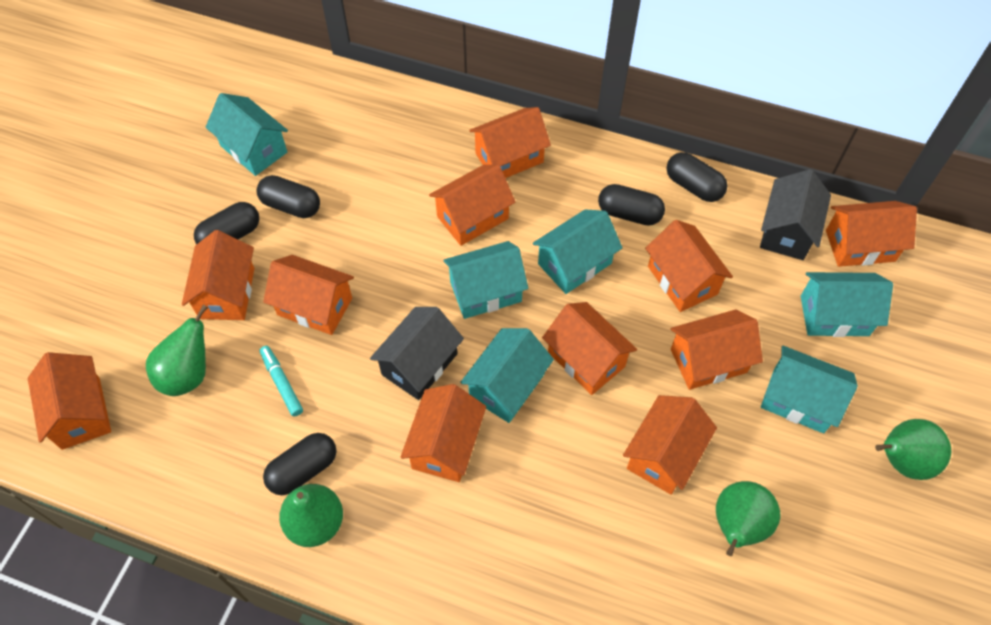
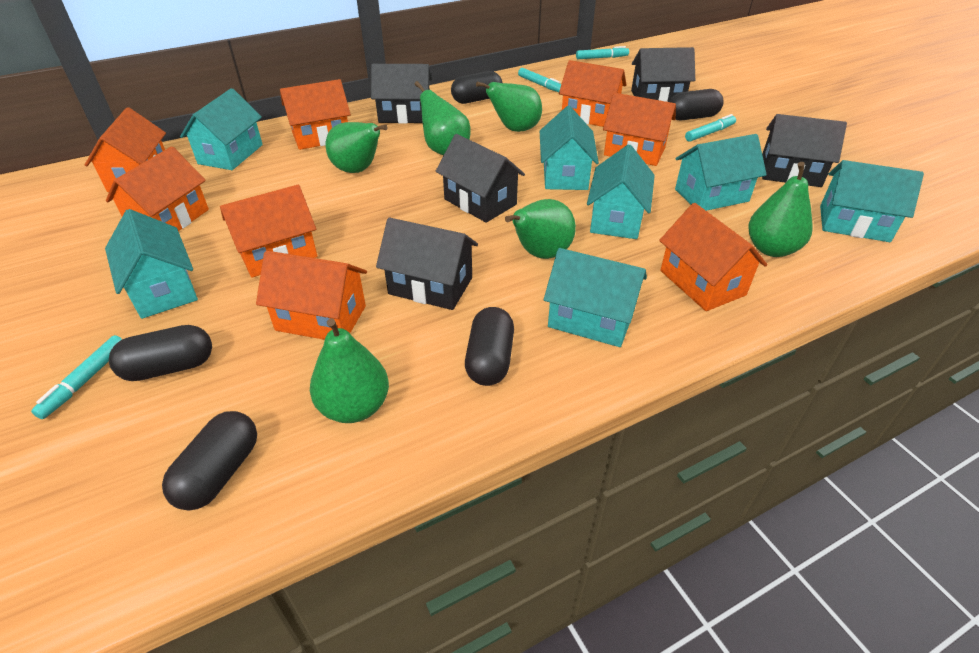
black house: 2 -> 5
green pear: 4 -> 6
orange house: 11 -> 8
turquoise house: 6 -> 7
turquoise marker: 1 -> 4

